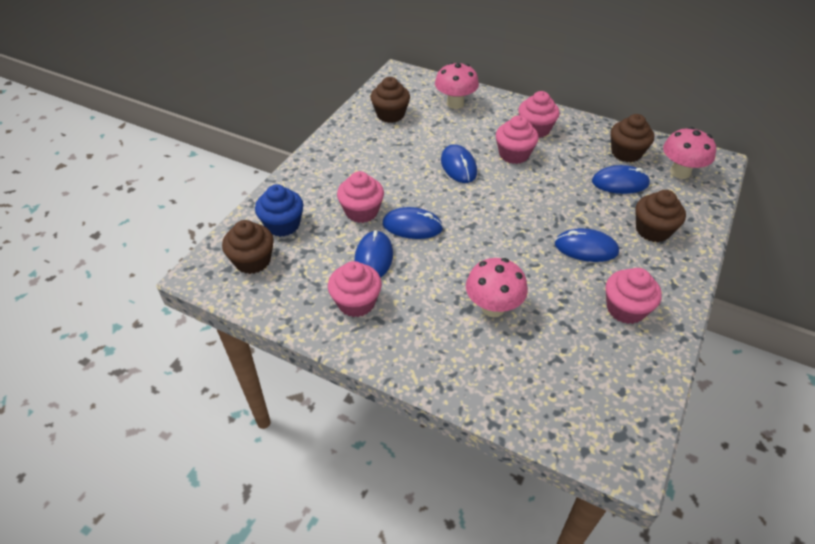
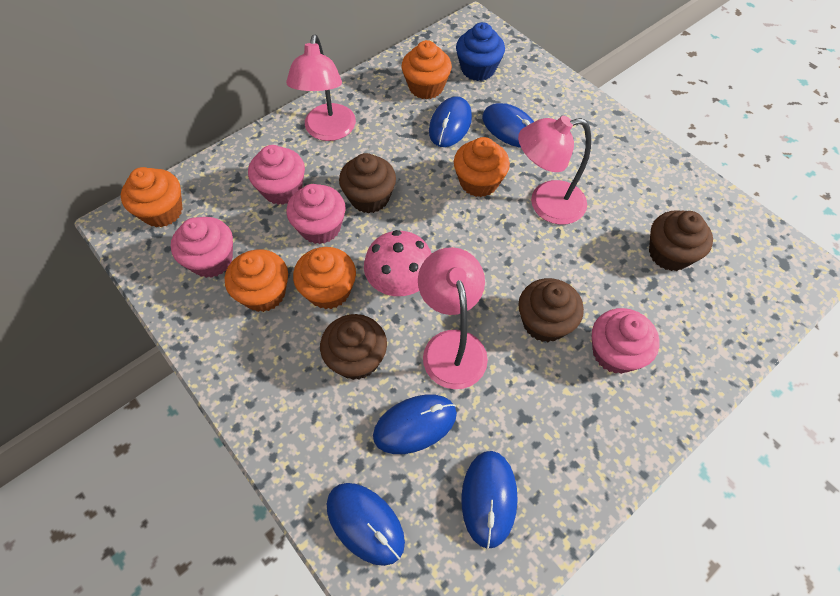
orange cupcake: 0 -> 5
pink cupcake: 5 -> 4
pink lamp: 0 -> 3
pink mushroom: 3 -> 1

